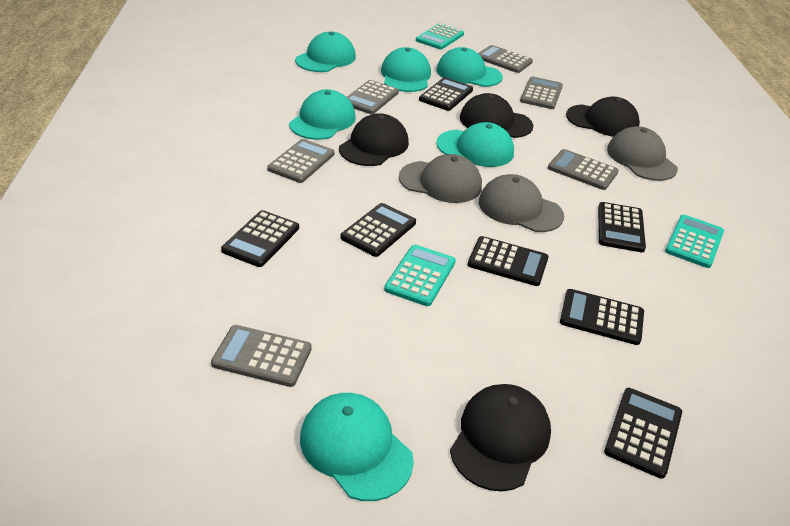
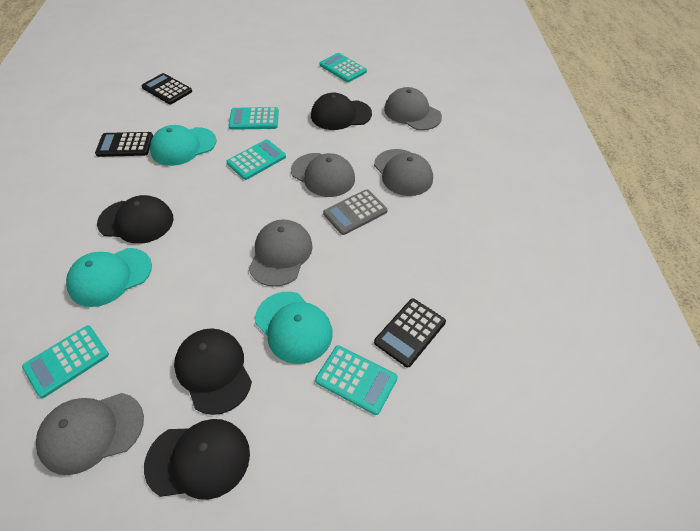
black calculator: 7 -> 3
grey calculator: 6 -> 1
grey cap: 3 -> 5
turquoise calculator: 3 -> 5
turquoise cap: 6 -> 3

